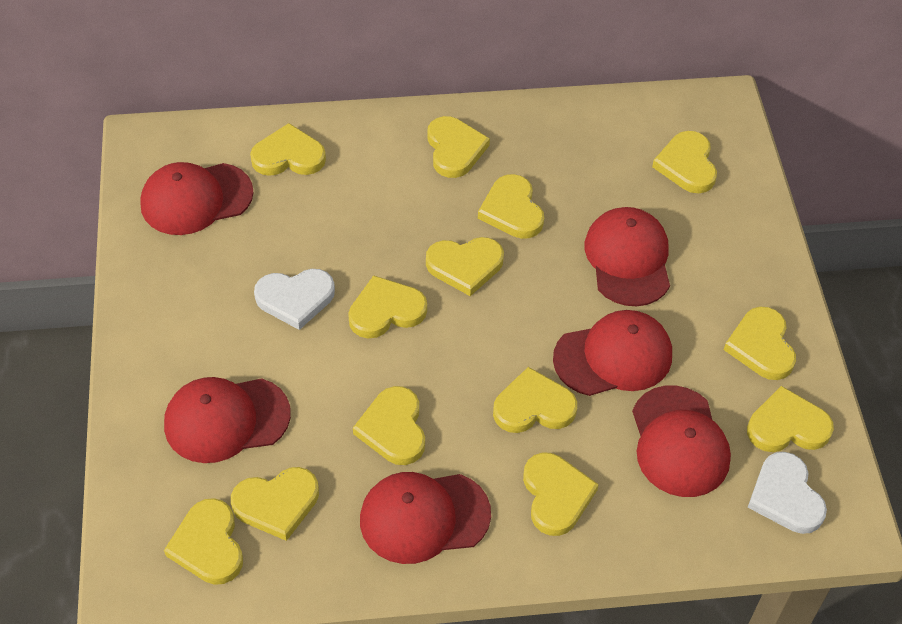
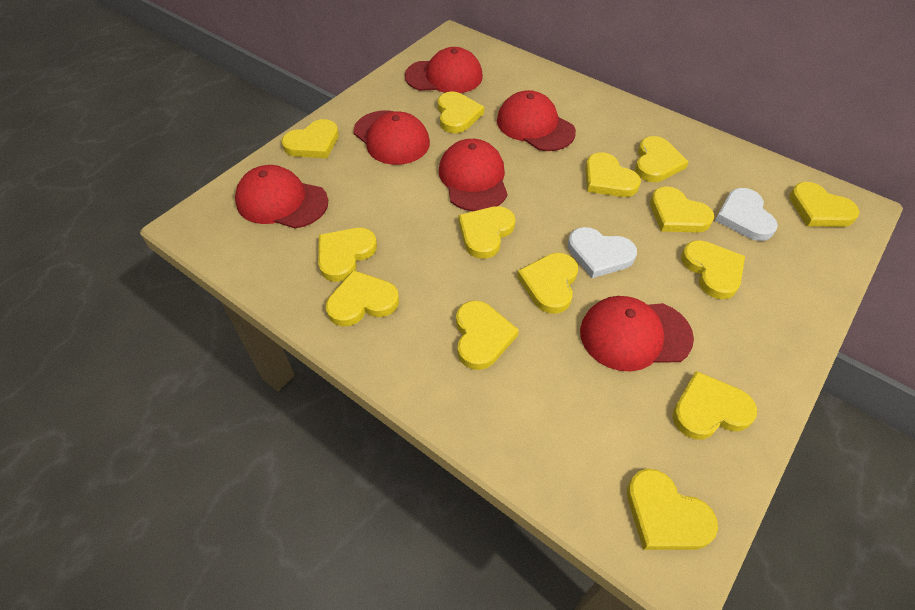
yellow heart: 13 -> 14

